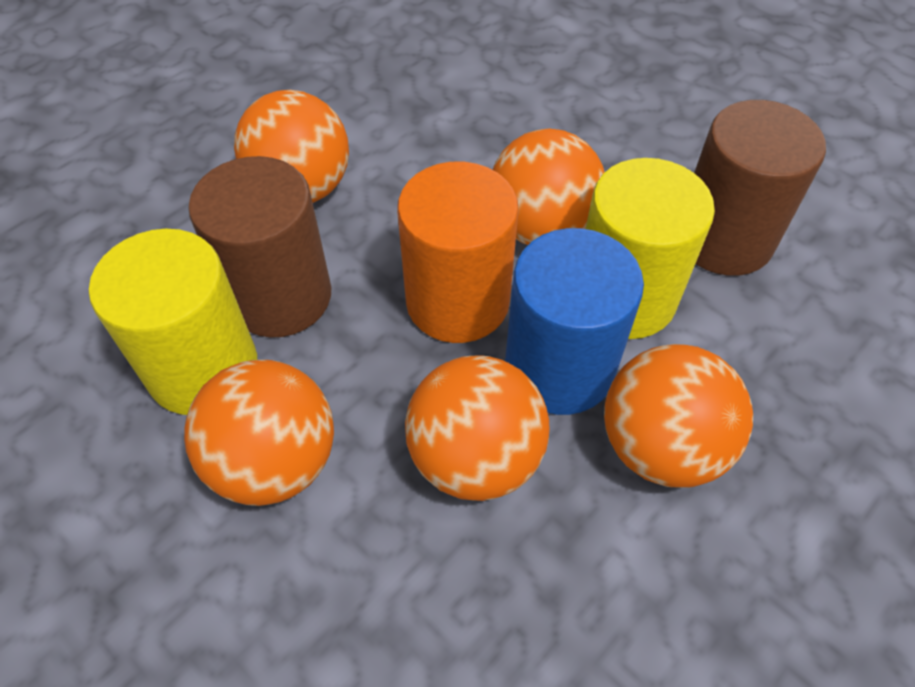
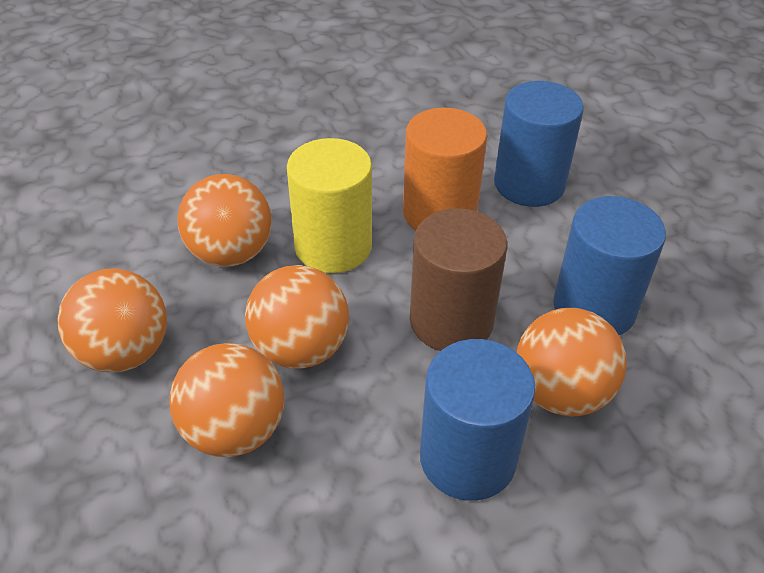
blue cylinder: 1 -> 3
brown cylinder: 2 -> 1
yellow cylinder: 2 -> 1

